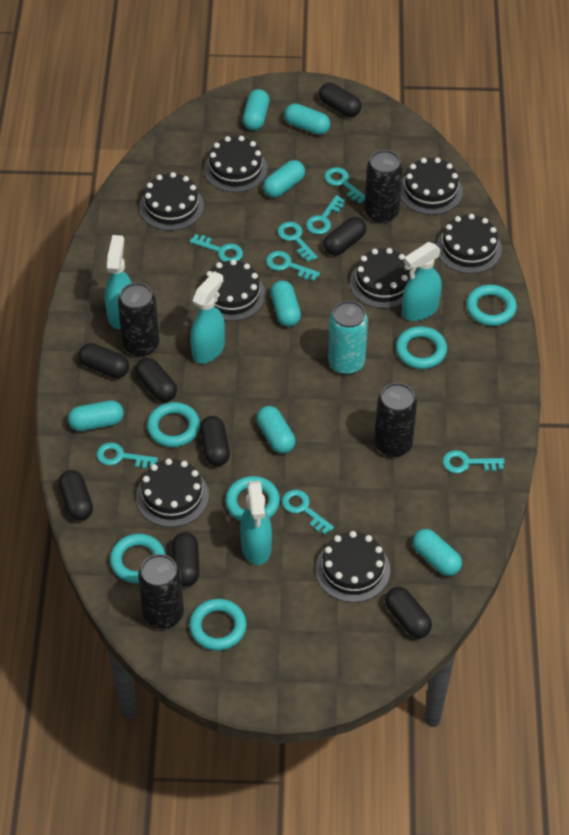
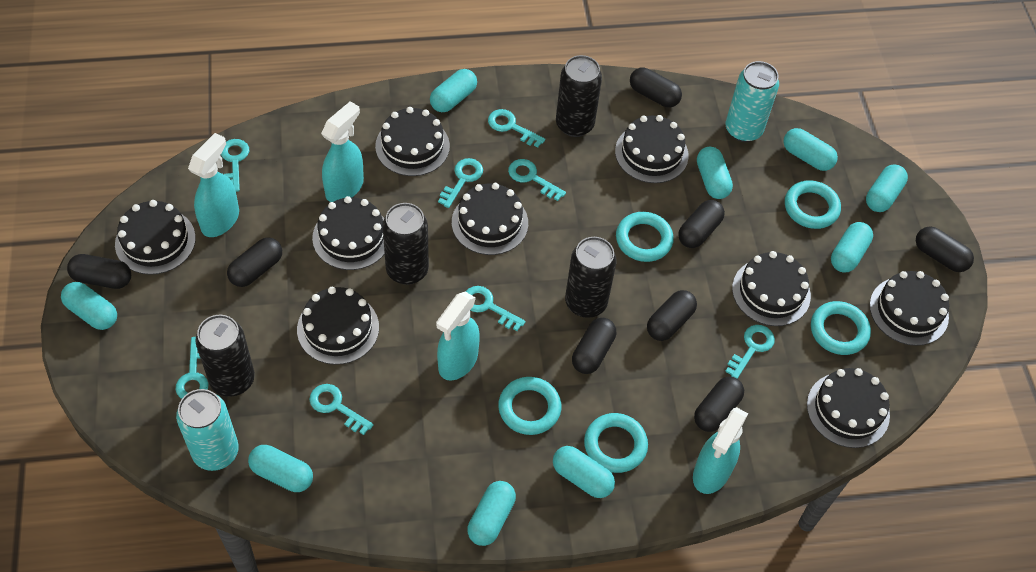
black cake: 8 -> 9
turquoise can: 1 -> 2
turquoise capsule: 7 -> 9
turquoise ring: 6 -> 5

